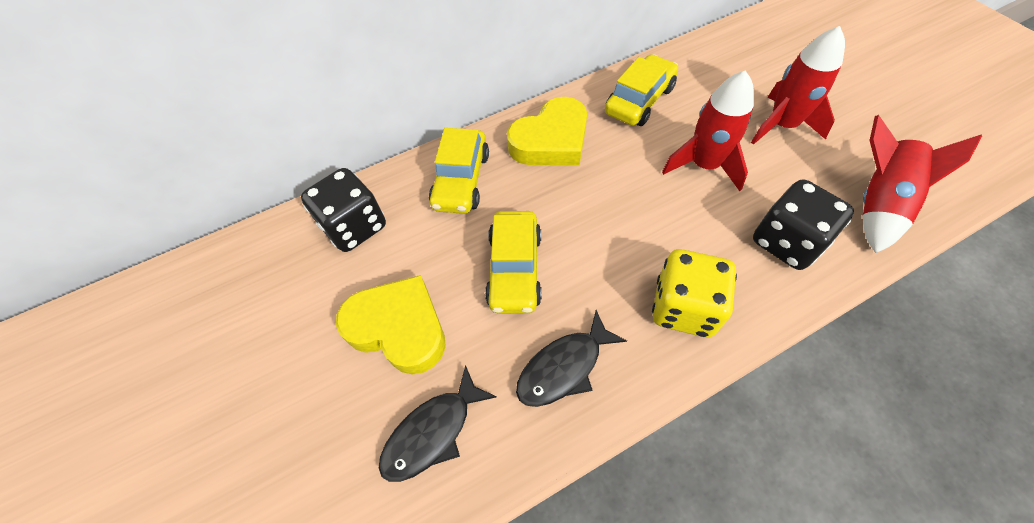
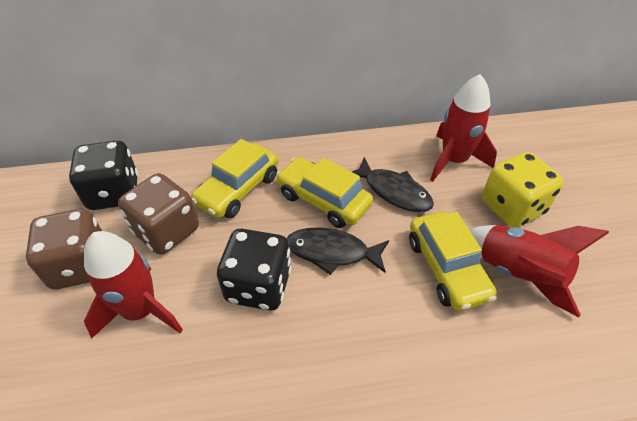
brown dice: 0 -> 2
yellow heart: 2 -> 0

